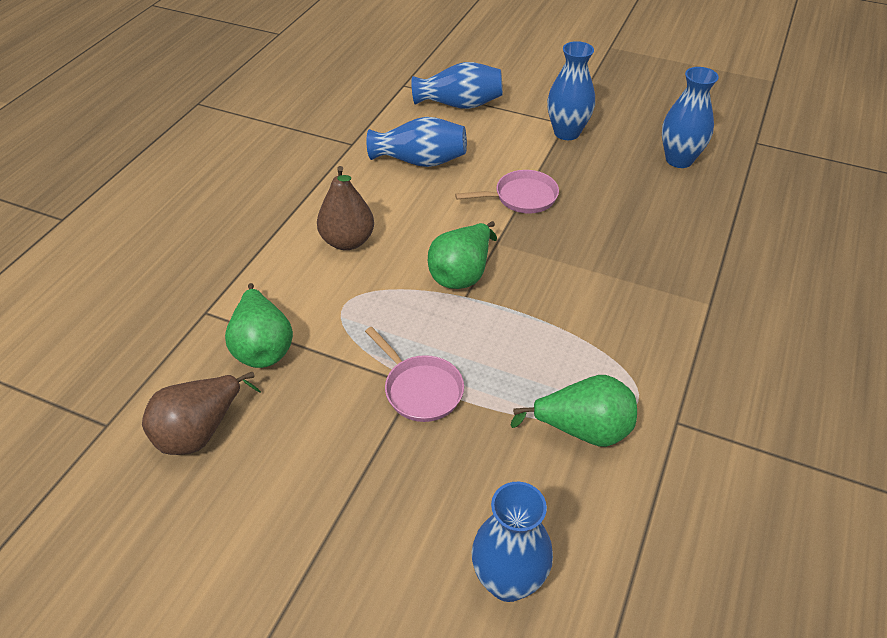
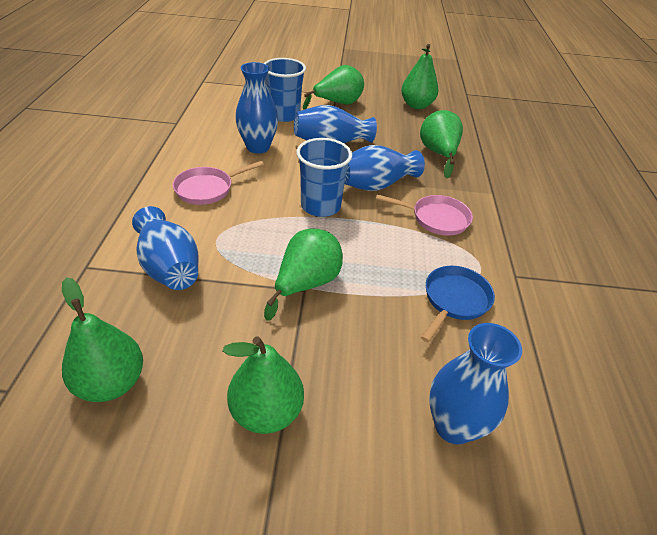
blue cup: 0 -> 2
blue pan: 0 -> 1
brown pear: 2 -> 0
green pear: 3 -> 6

